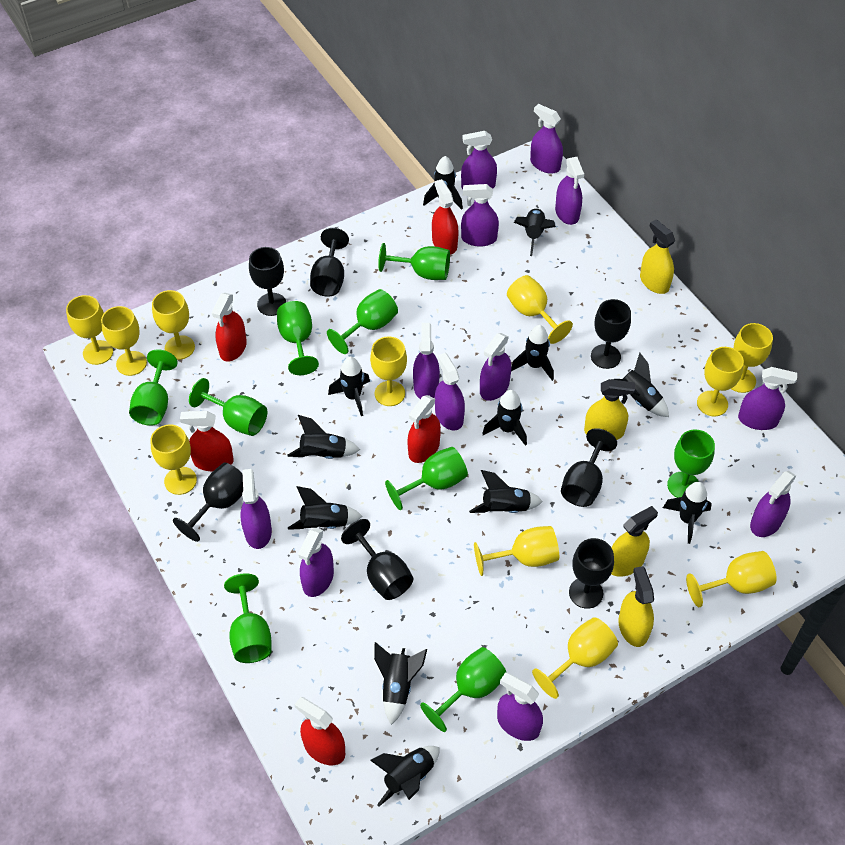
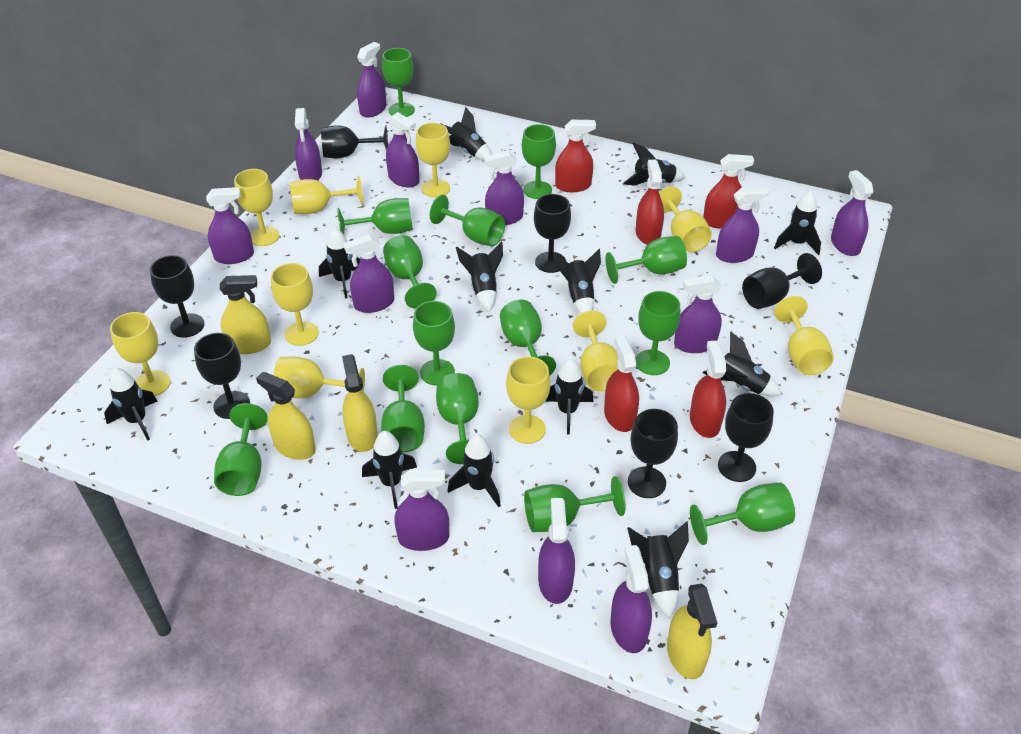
green goblet: 9 -> 14
yellow goblet: 11 -> 10

